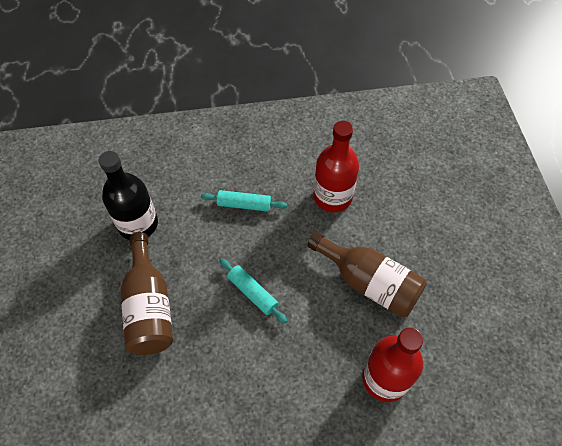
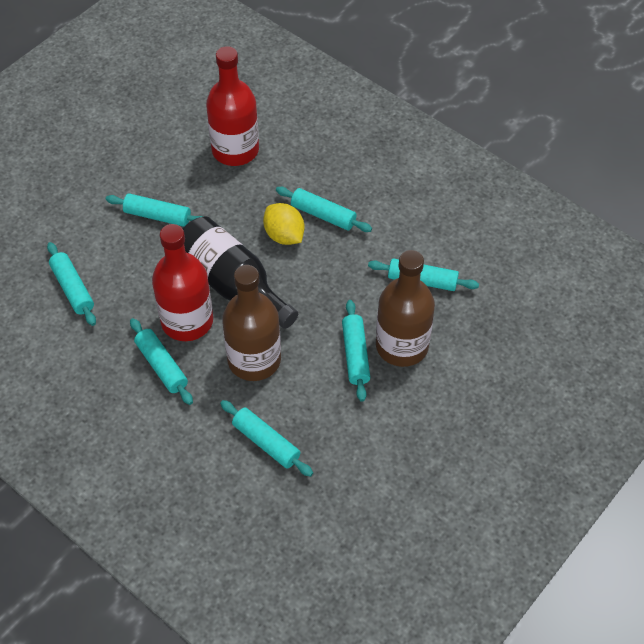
turquoise rolling pin: 2 -> 7
yellow lemon: 0 -> 1

